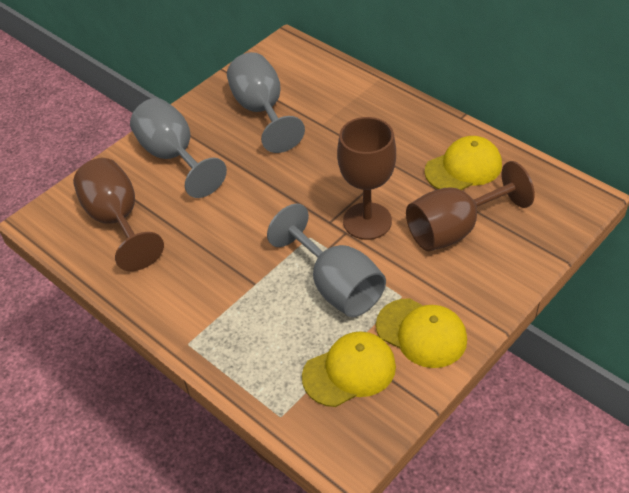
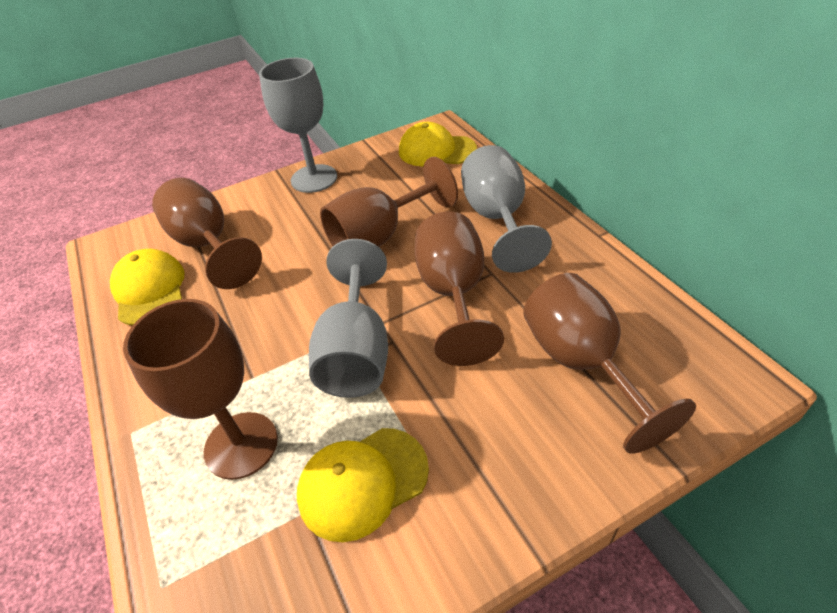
brown goblet: 3 -> 5

